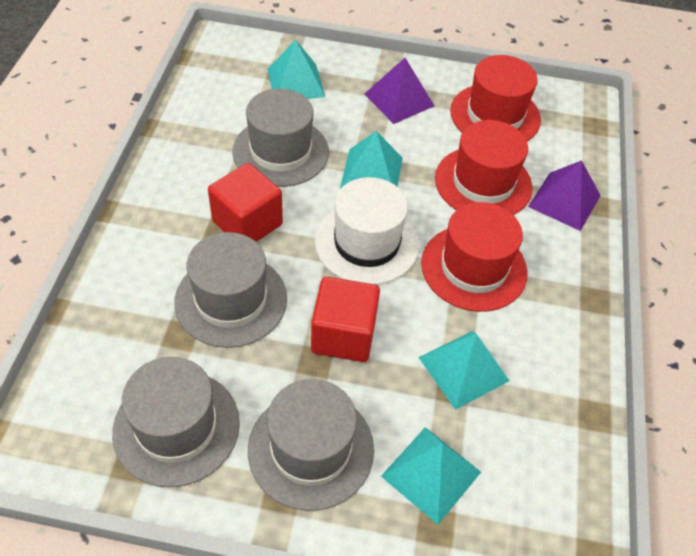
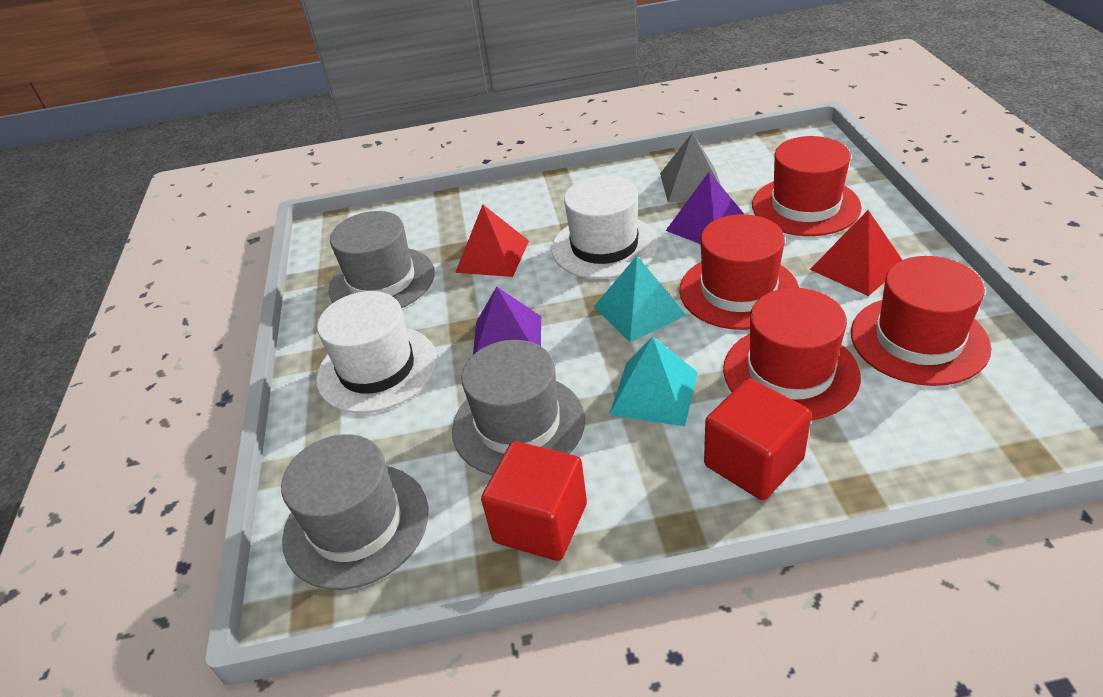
grey hat: 4 -> 3
grey pyramid: 0 -> 1
red hat: 3 -> 4
red pyramid: 0 -> 2
turquoise pyramid: 4 -> 2
white hat: 1 -> 2

